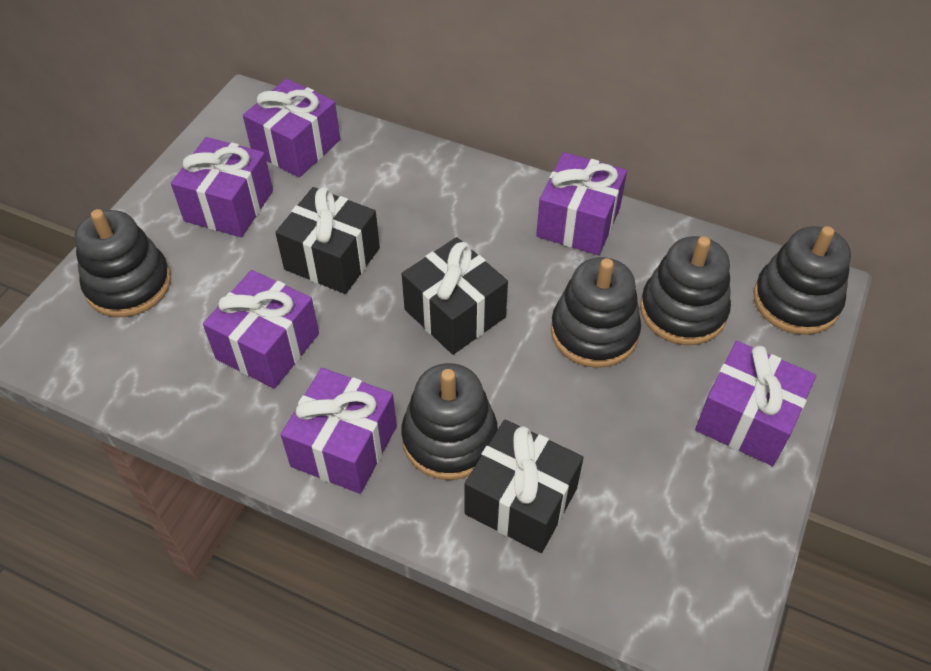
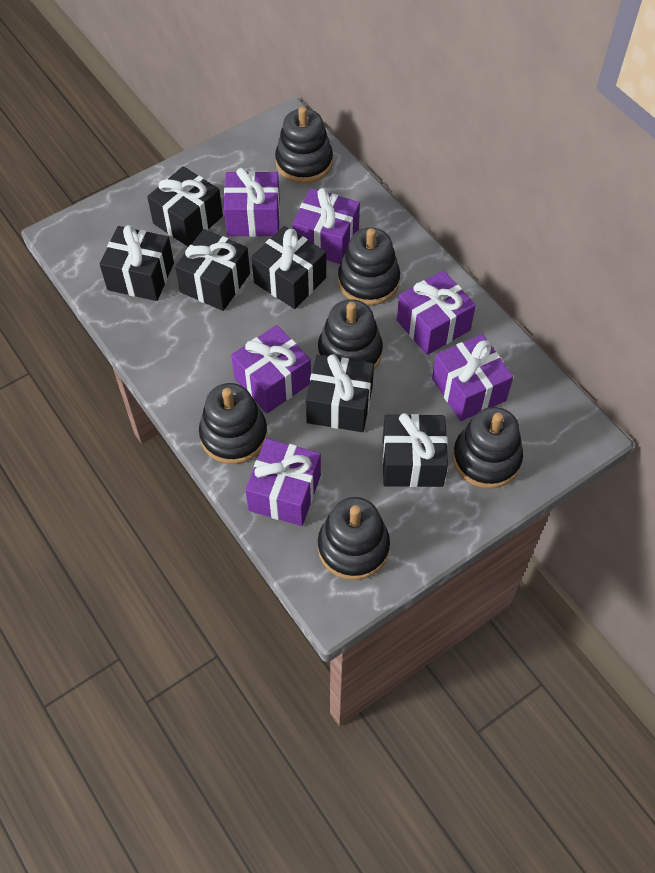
black gift: 3 -> 6
black stacking toy: 5 -> 6

